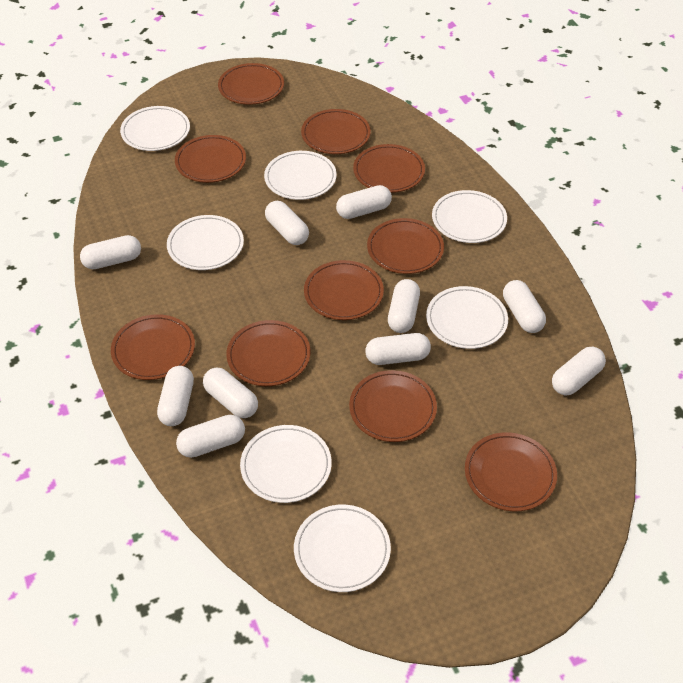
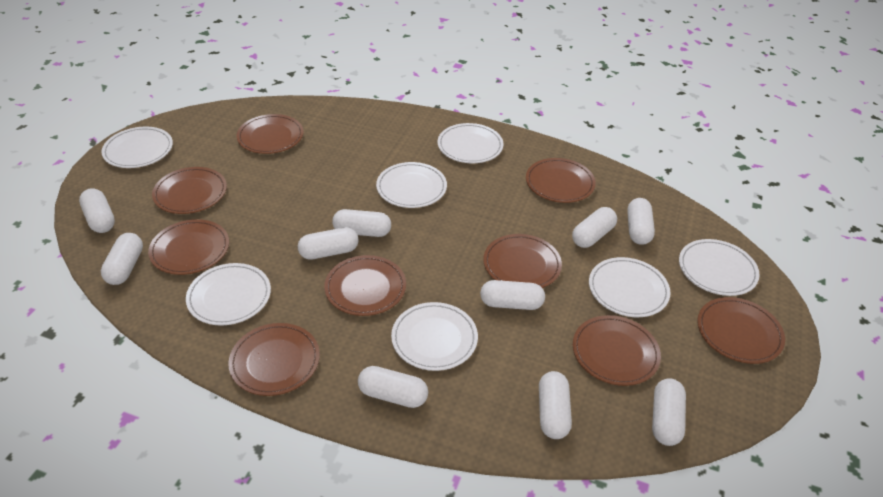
brown plate: 10 -> 9

